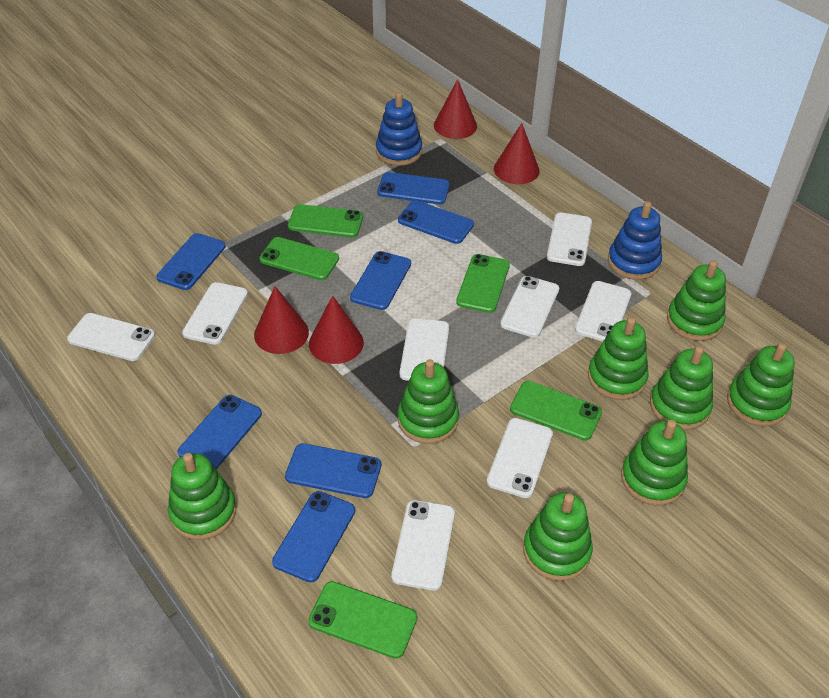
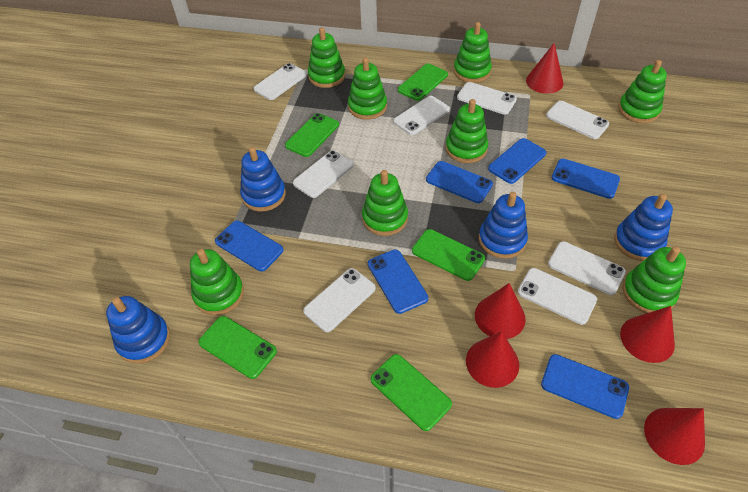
blue phone: 7 -> 6
blue stacking toy: 2 -> 4
red cone: 4 -> 5

